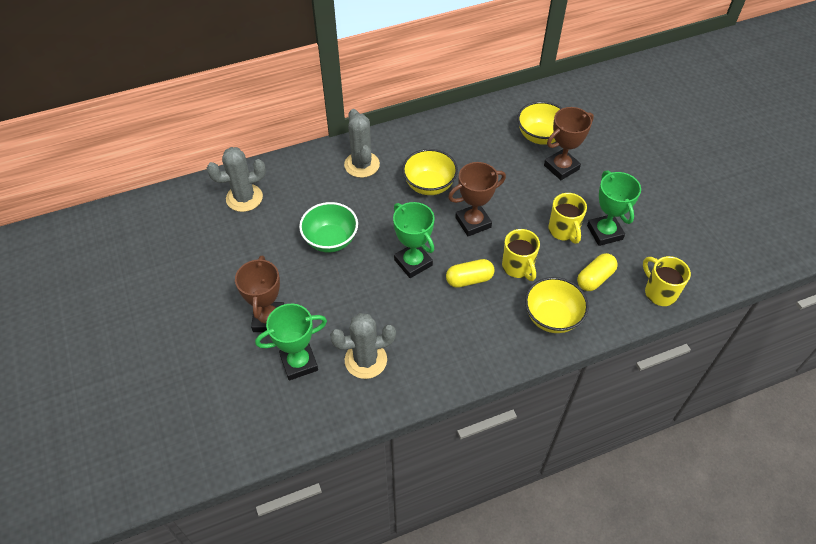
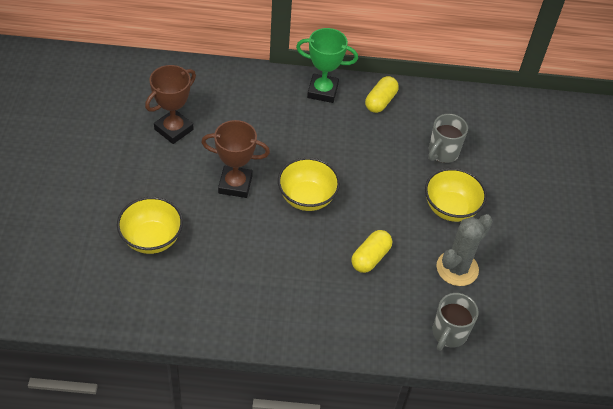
brown trophy: 3 -> 2
green bowl: 1 -> 0
green trophy: 3 -> 1
grey cactus: 3 -> 1
grey mug: 0 -> 2
yellow mug: 3 -> 0

